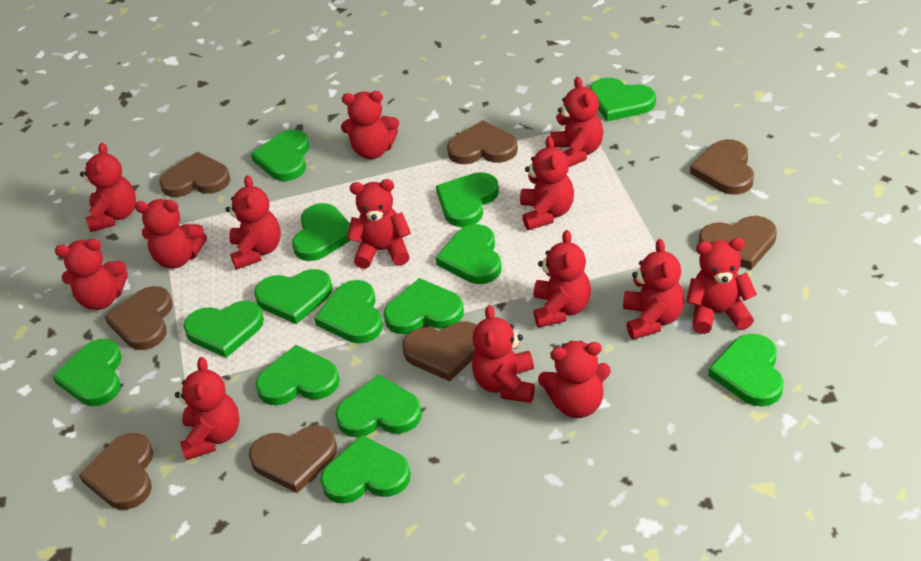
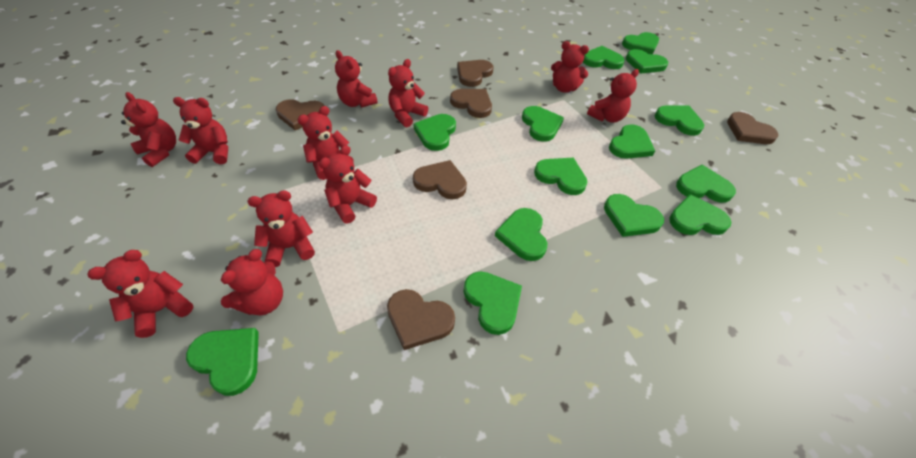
brown heart: 8 -> 6
red teddy bear: 14 -> 11

